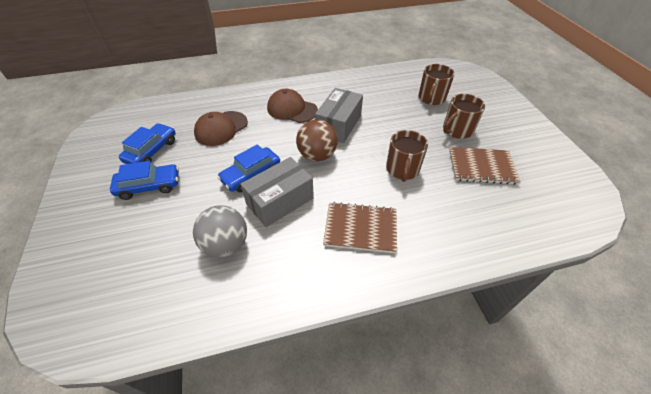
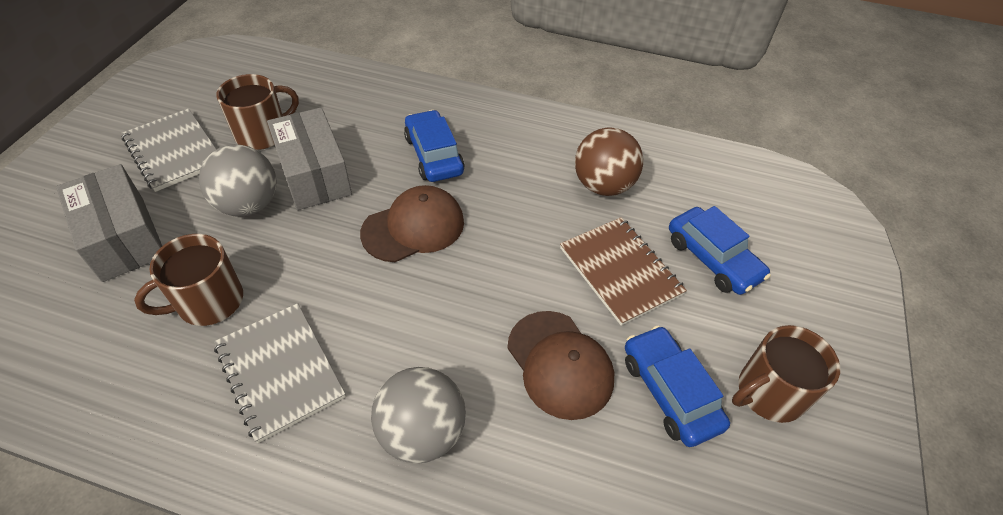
brown notebook: 2 -> 1
grey ball: 1 -> 2
grey notebook: 0 -> 2

